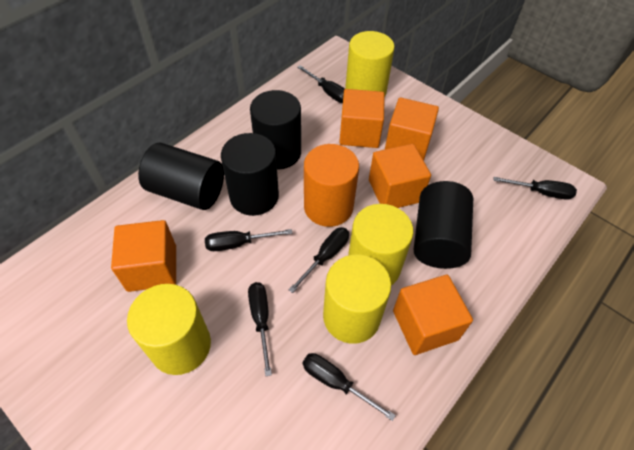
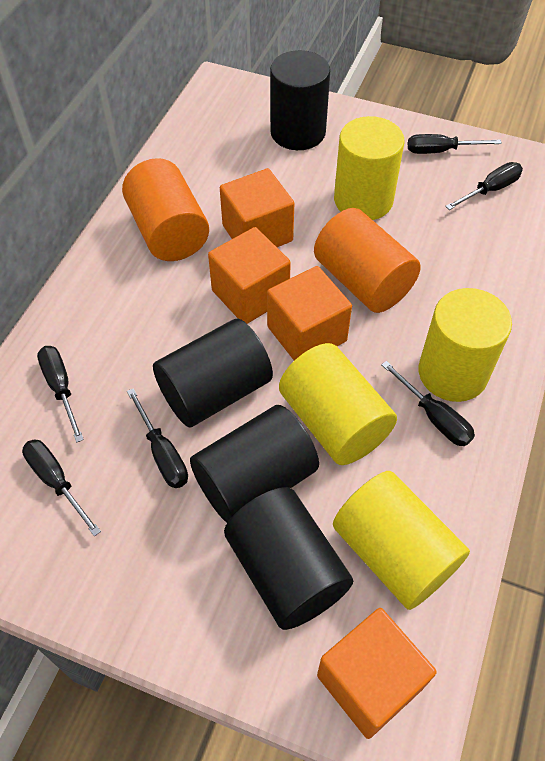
orange cube: 5 -> 4
orange cylinder: 1 -> 2

